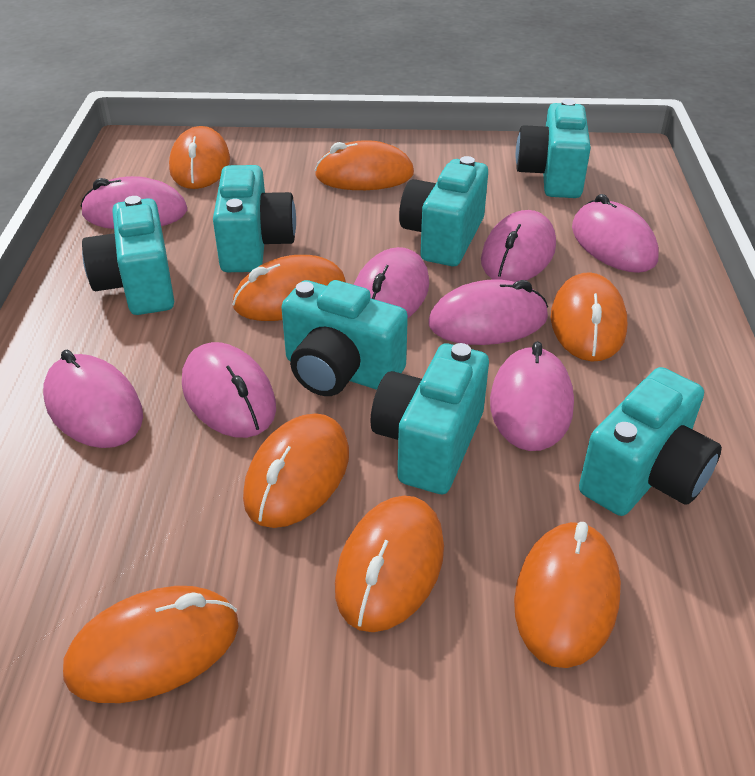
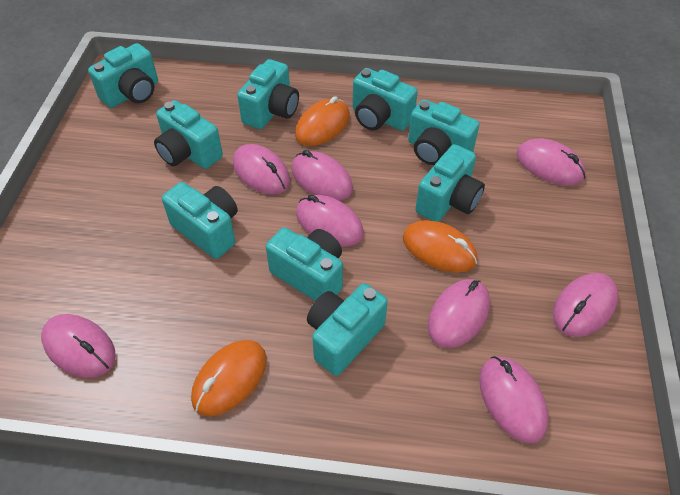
orange mouse: 8 -> 3
turquoise camera: 7 -> 9

